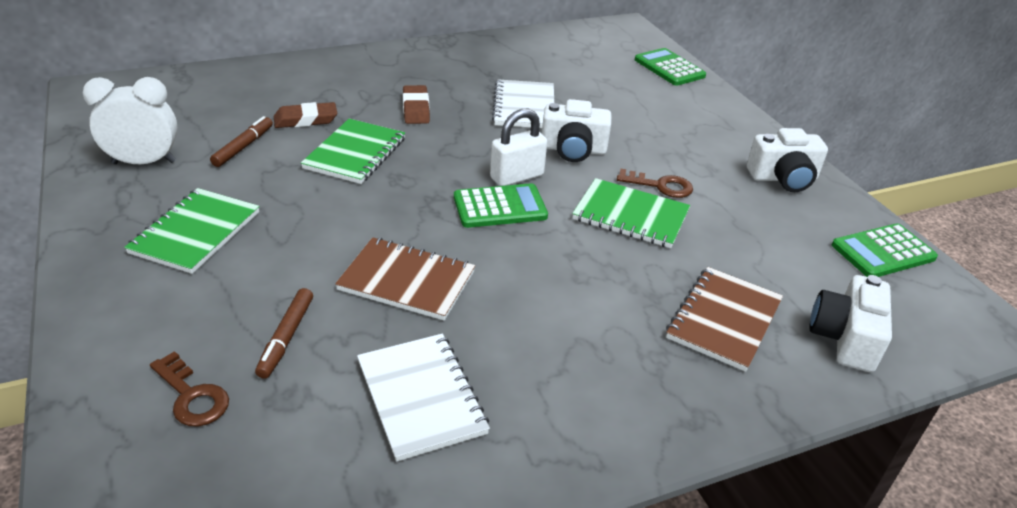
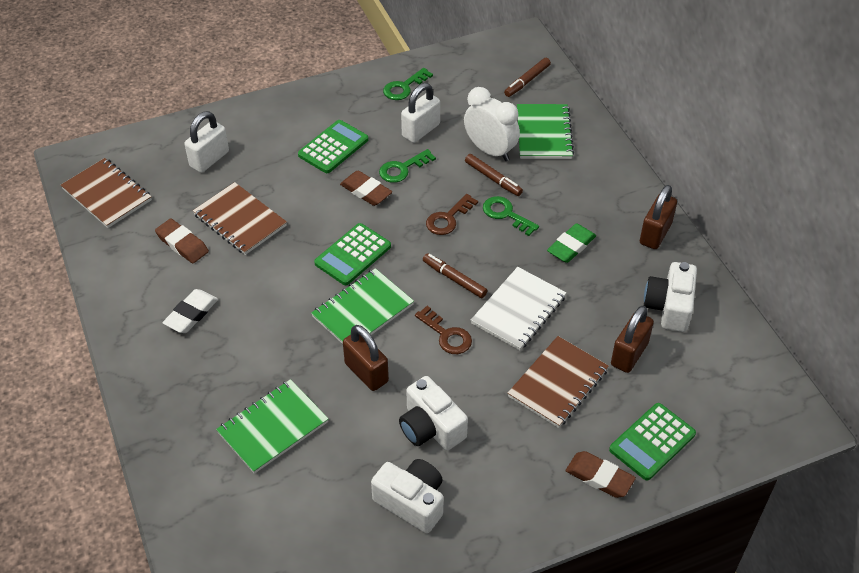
brown eraser: 2 -> 3
brown marker: 2 -> 3
brown notebook: 2 -> 3
brown padlock: 0 -> 3
green eraser: 0 -> 1
green key: 0 -> 3
white eraser: 0 -> 1
white notebook: 2 -> 1
white padlock: 1 -> 2

